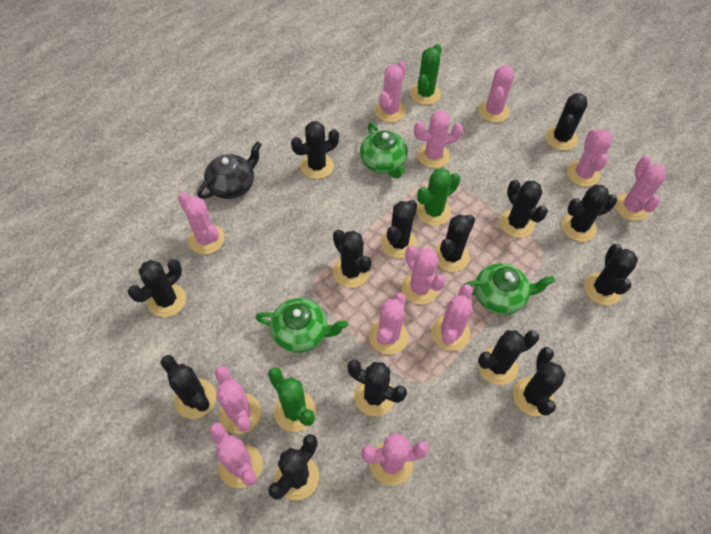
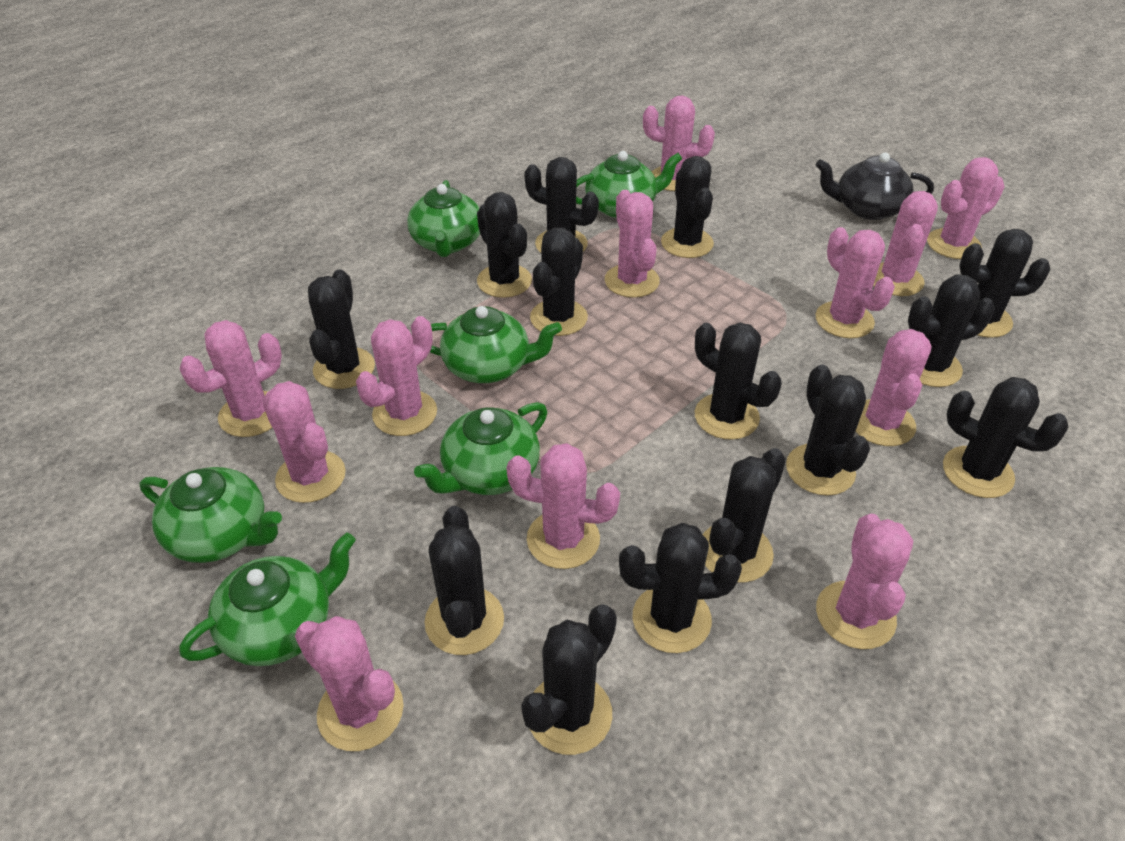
green cactus: 3 -> 0
green teapot: 3 -> 6

